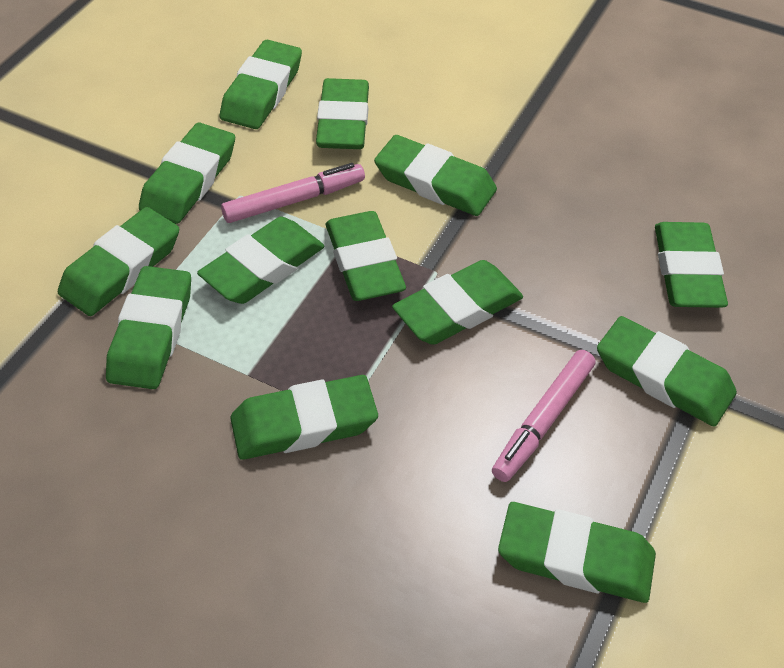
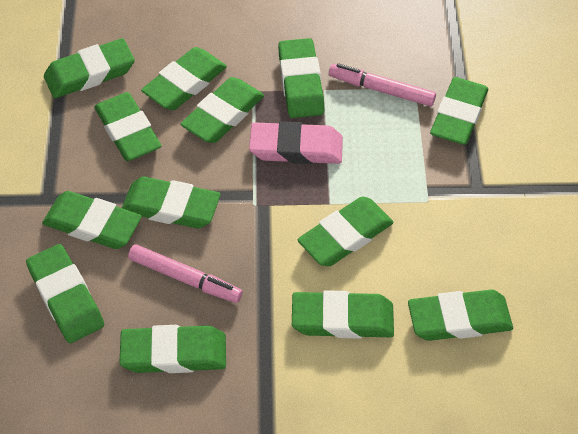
pink eraser: 0 -> 1

